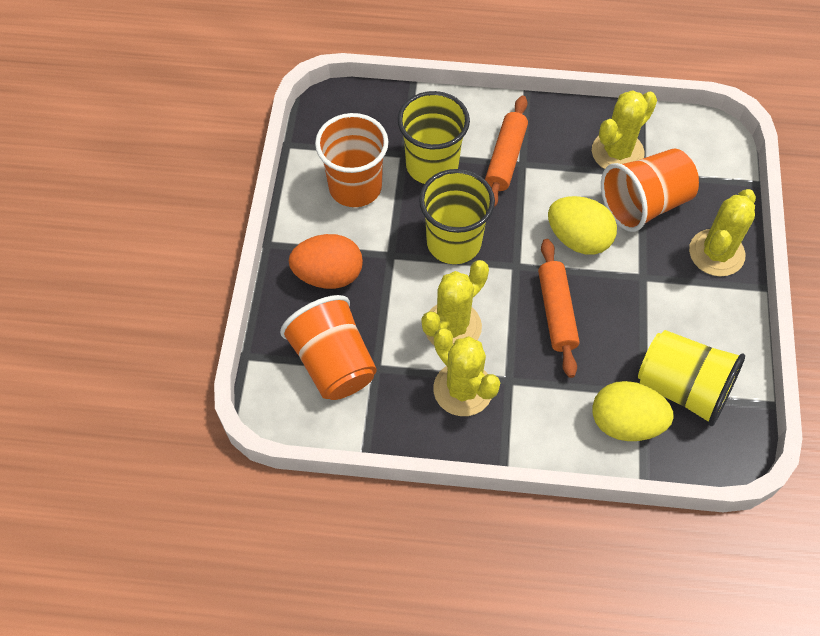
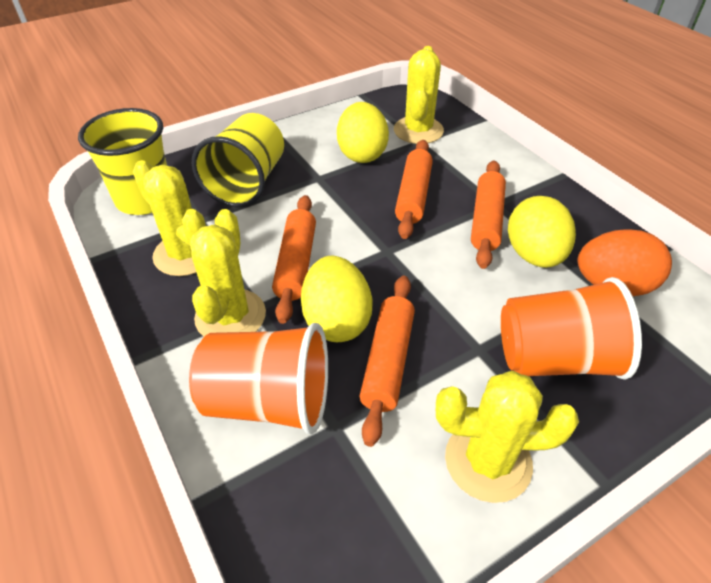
orange cup: 3 -> 2
orange rolling pin: 2 -> 4
yellow cup: 3 -> 2
yellow egg: 2 -> 3

